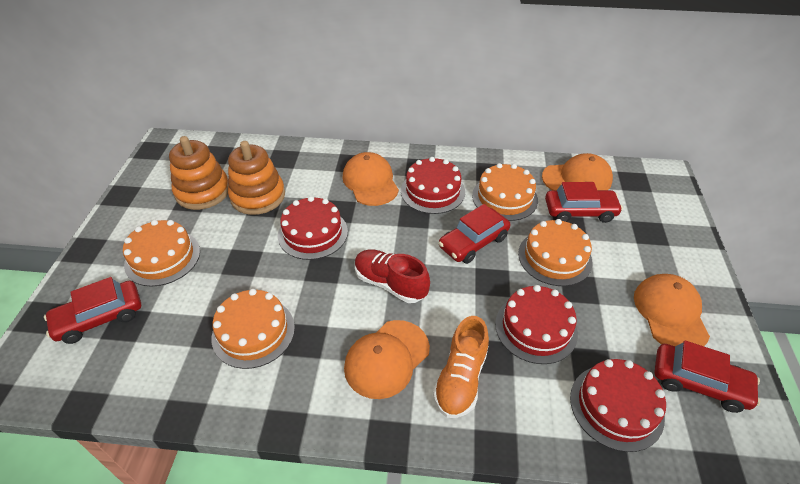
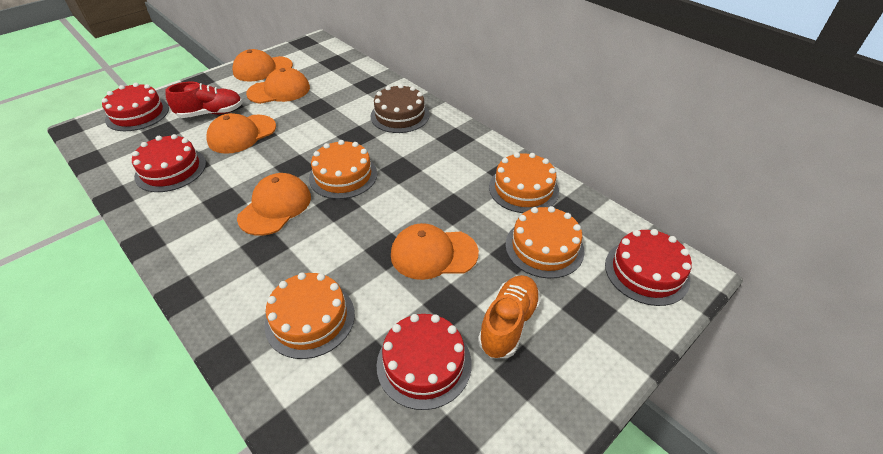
brown cake: 0 -> 1
orange cap: 4 -> 5
orange stacking toy: 2 -> 0
red car: 4 -> 0

